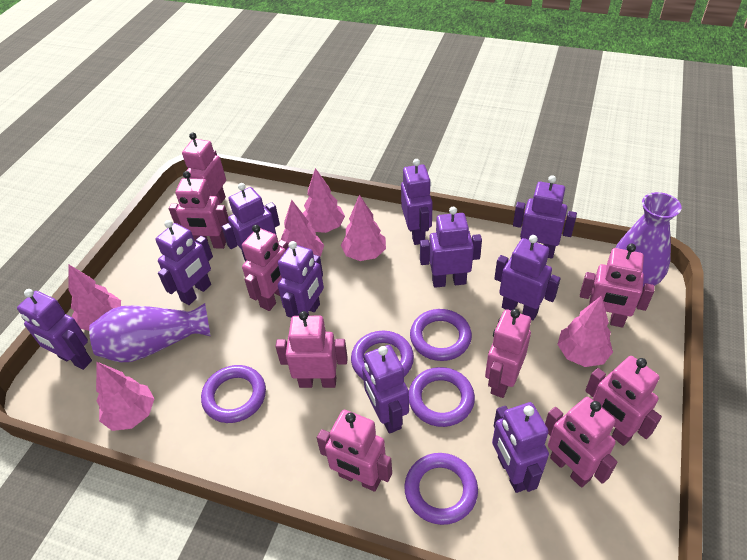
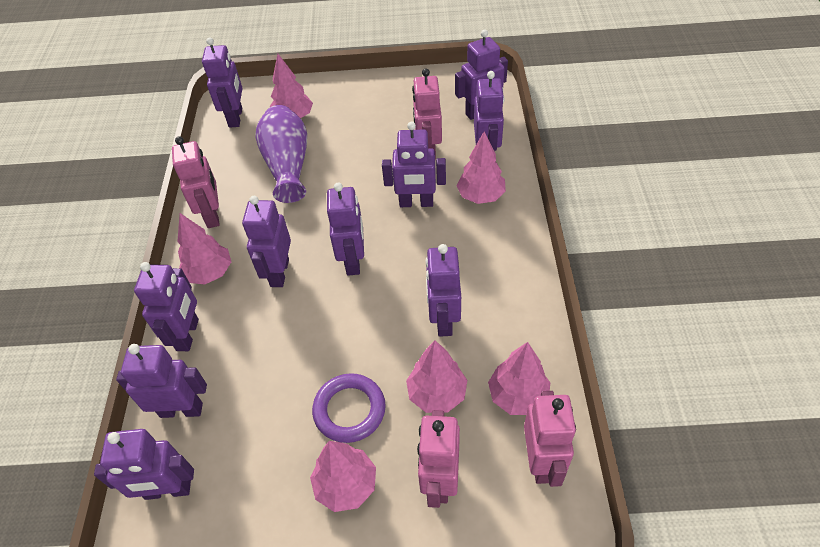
pink robot: 9 -> 4
purple ring: 5 -> 1
purple vase: 2 -> 1

